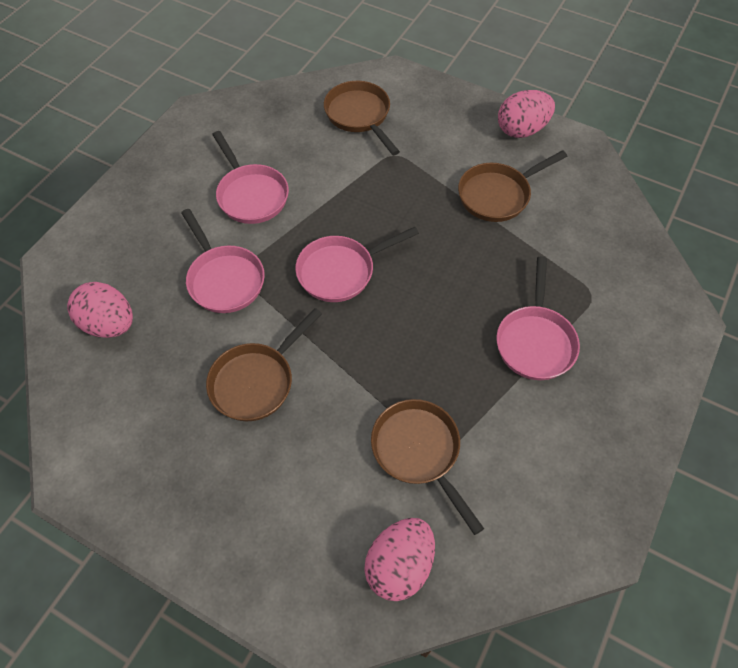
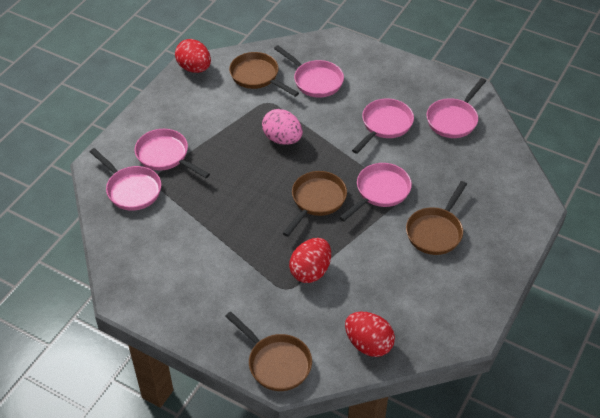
pink egg: 3 -> 1
pink pan: 4 -> 6
red egg: 0 -> 3

